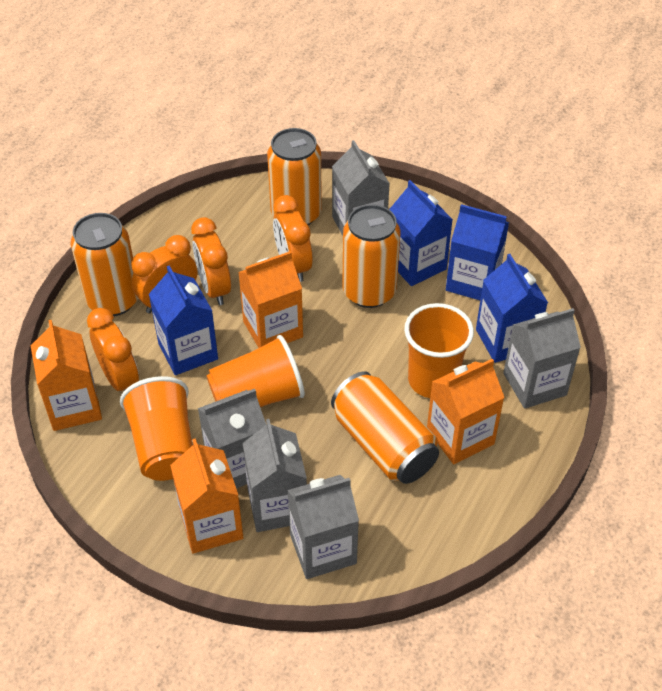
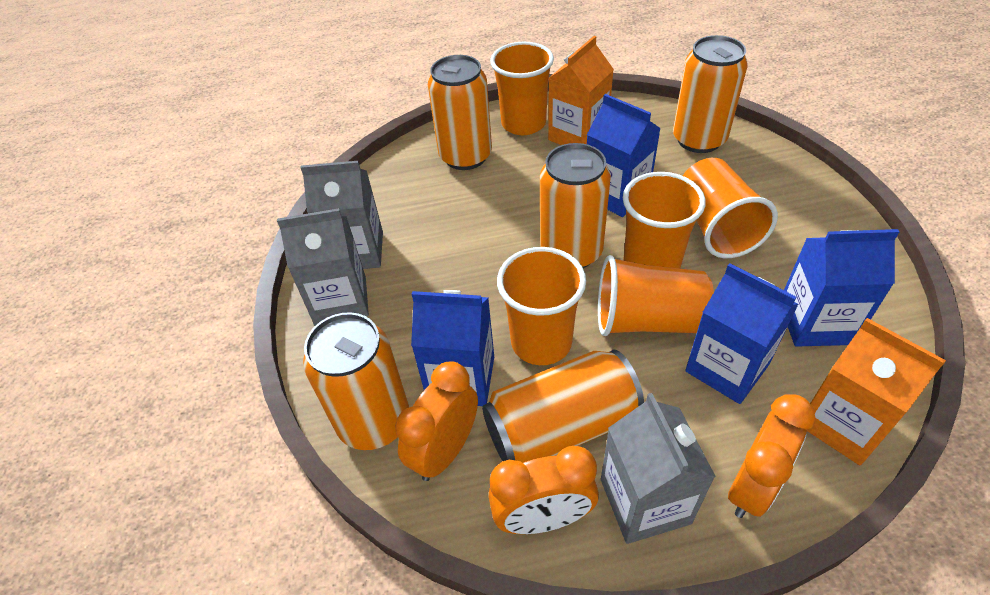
grey carton: 5 -> 3
orange can: 4 -> 5
orange carton: 4 -> 2
orange clock: 4 -> 3
orange cup: 3 -> 5

